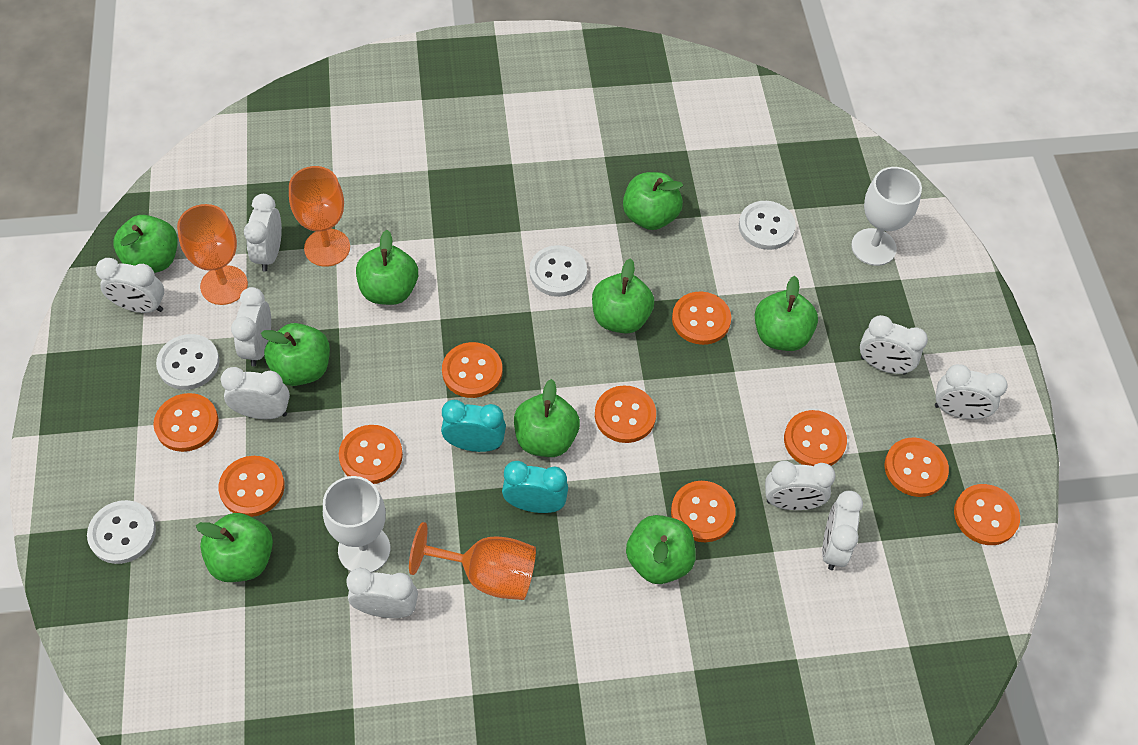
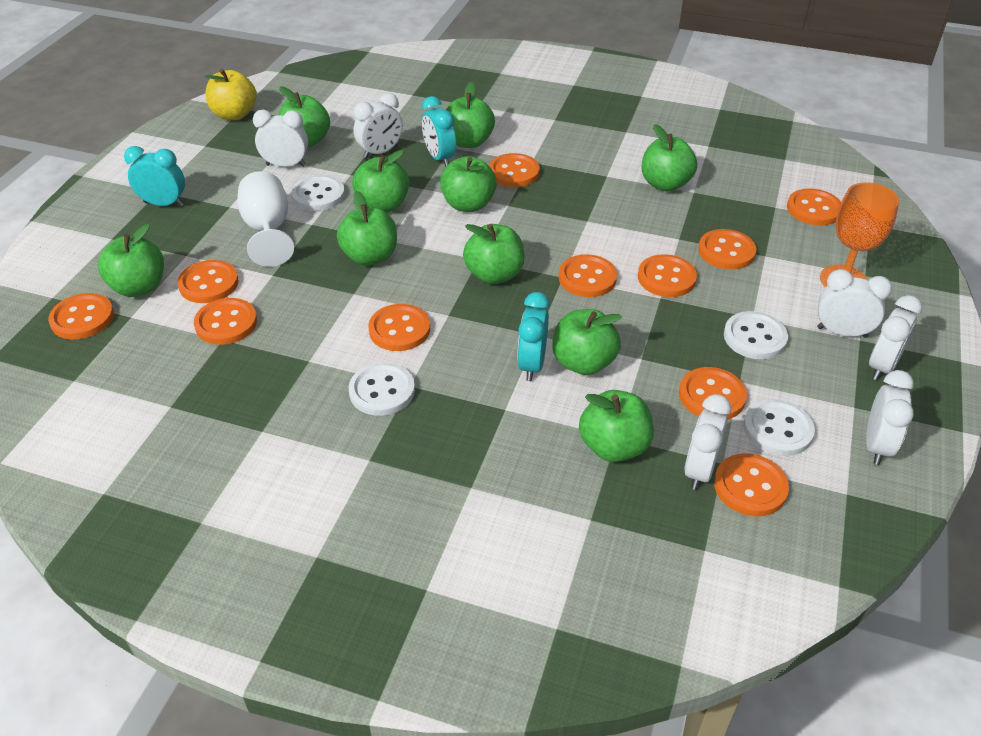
green apple: 9 -> 10
orange button: 10 -> 11
orange goblet: 3 -> 1
turquoise clock: 2 -> 3
white clock: 9 -> 6
white goblet: 2 -> 1
yellow apple: 0 -> 1

